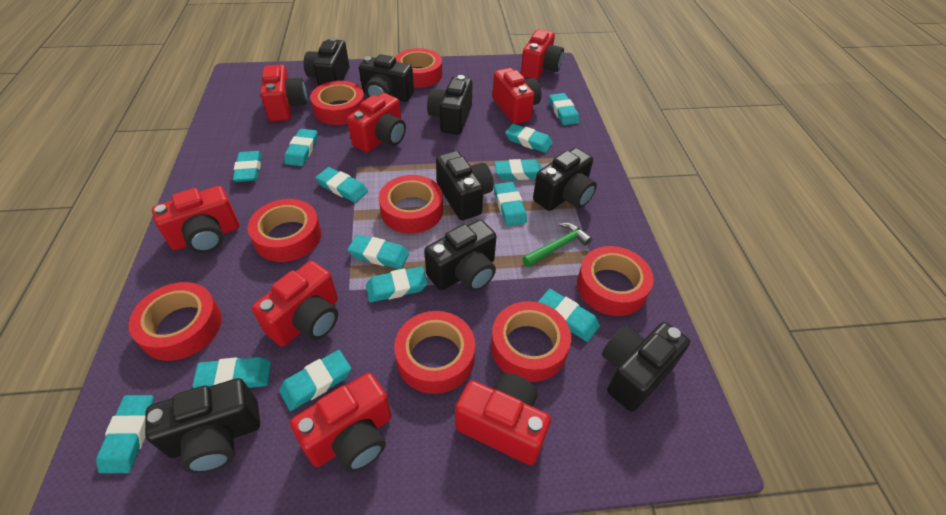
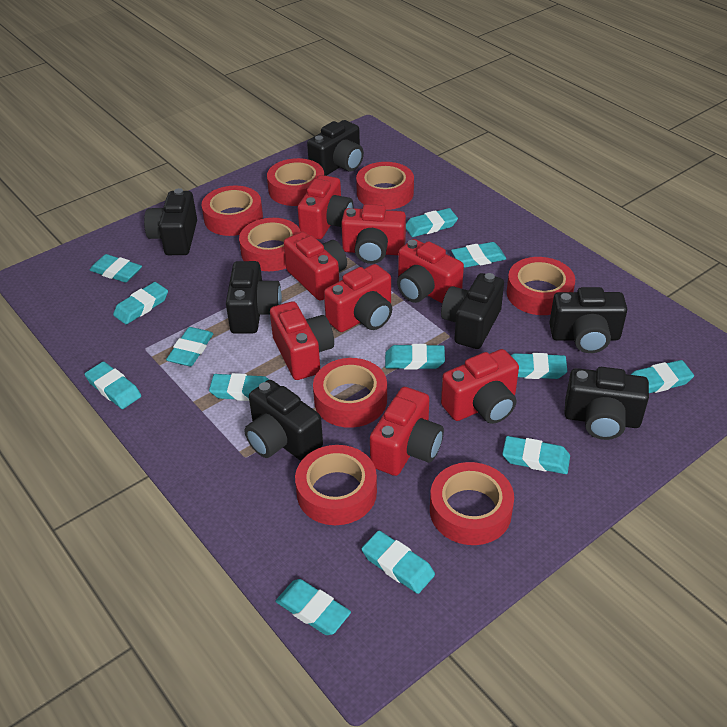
black camera: 8 -> 7
green hammer: 1 -> 0

